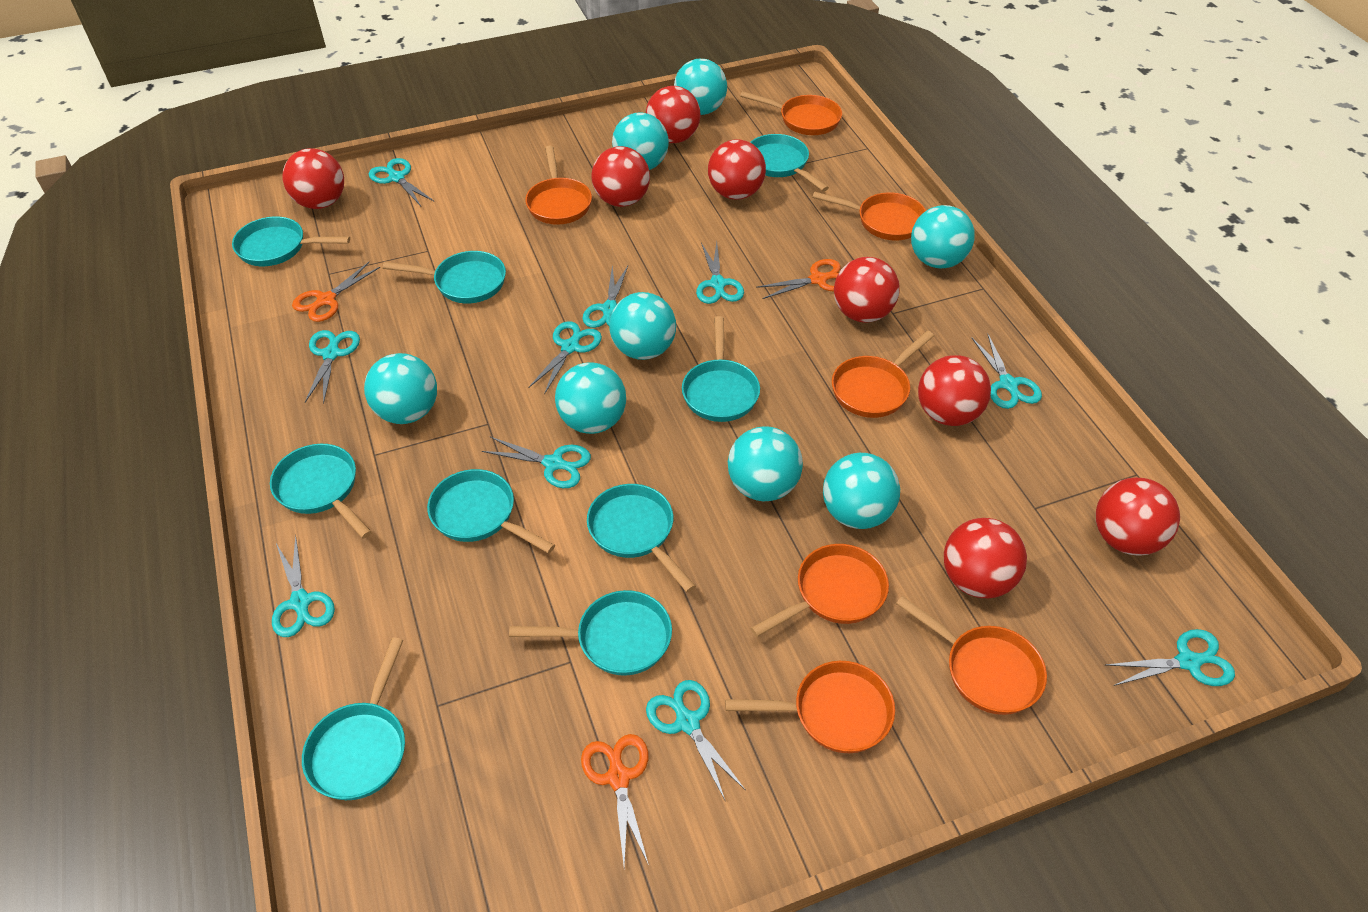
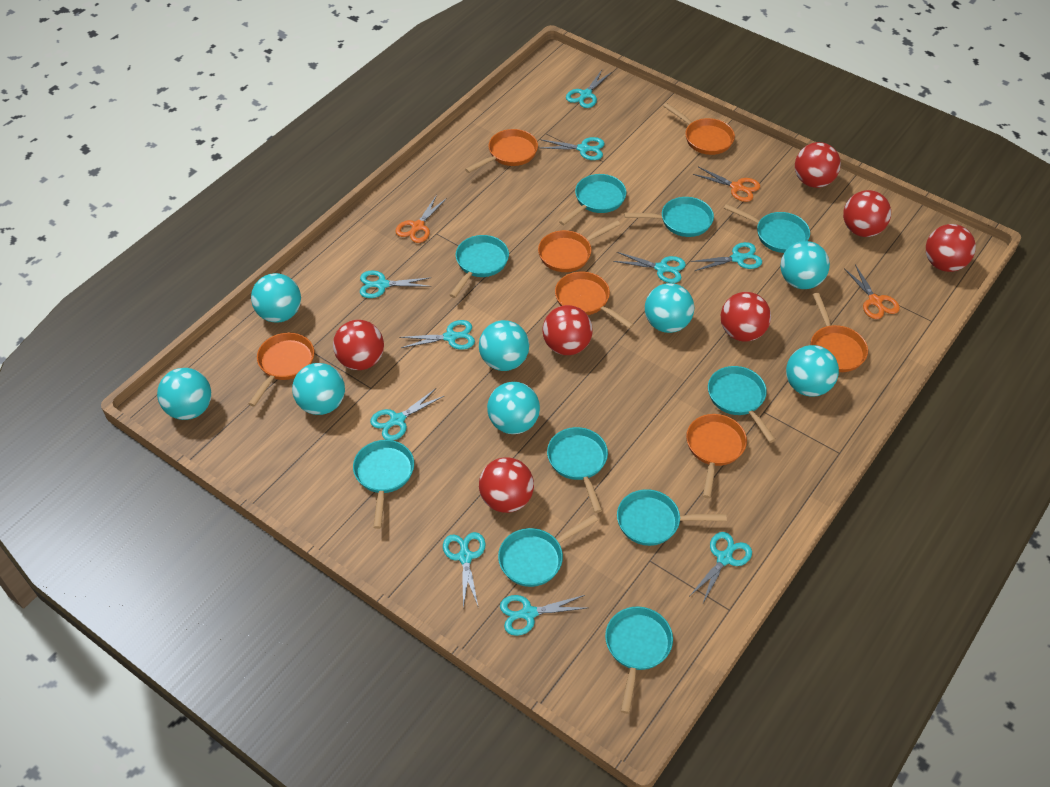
red ball: 8 -> 7
turquoise pan: 9 -> 10

